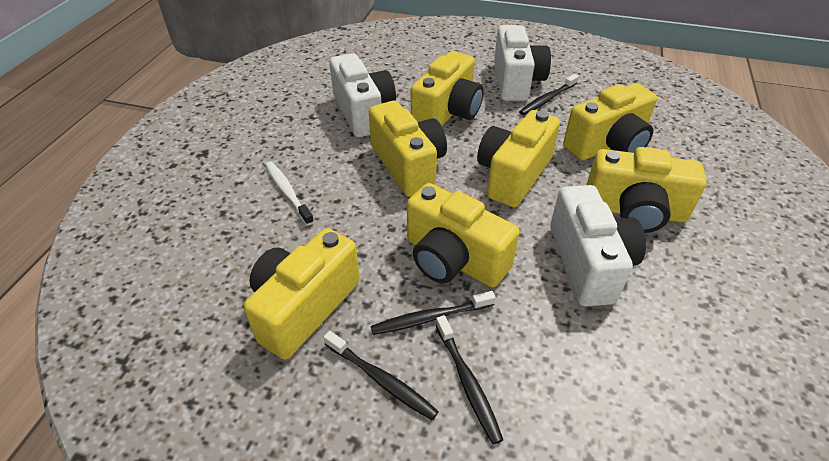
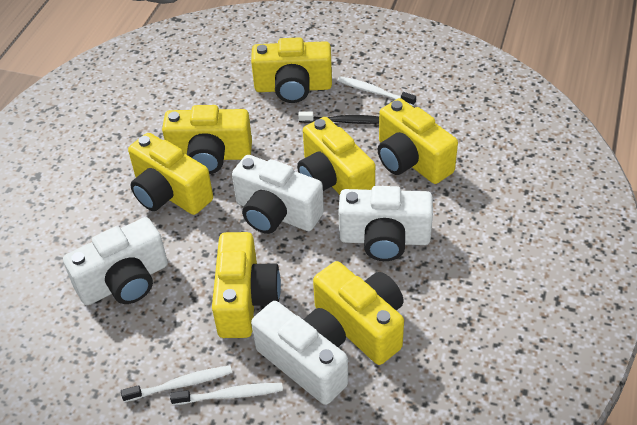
black toothbrush: 4 -> 1
white camera: 3 -> 4
white toothbrush: 1 -> 3

